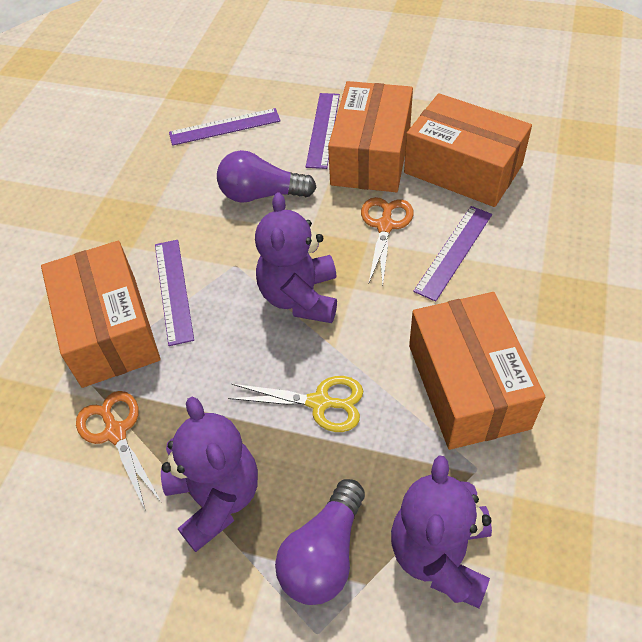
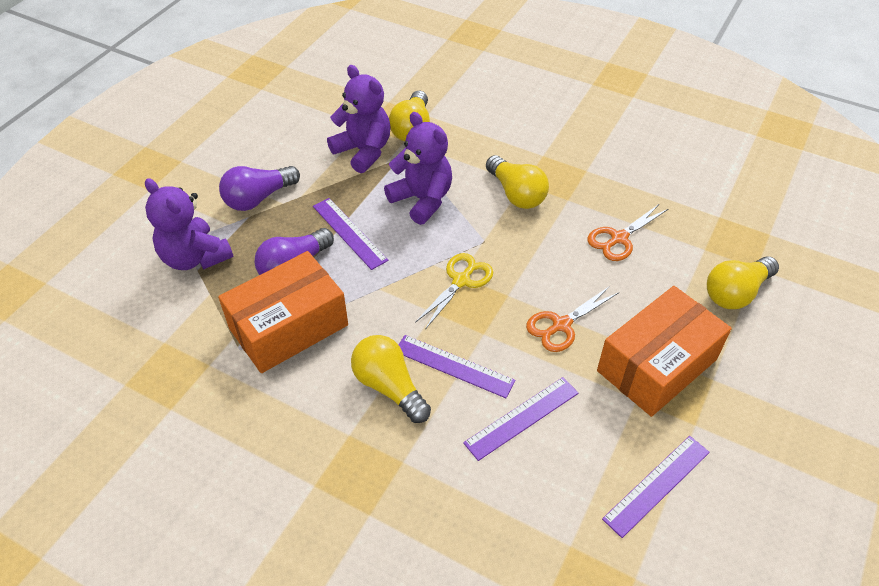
orange box: 4 -> 2
yellow light bulb: 0 -> 4

